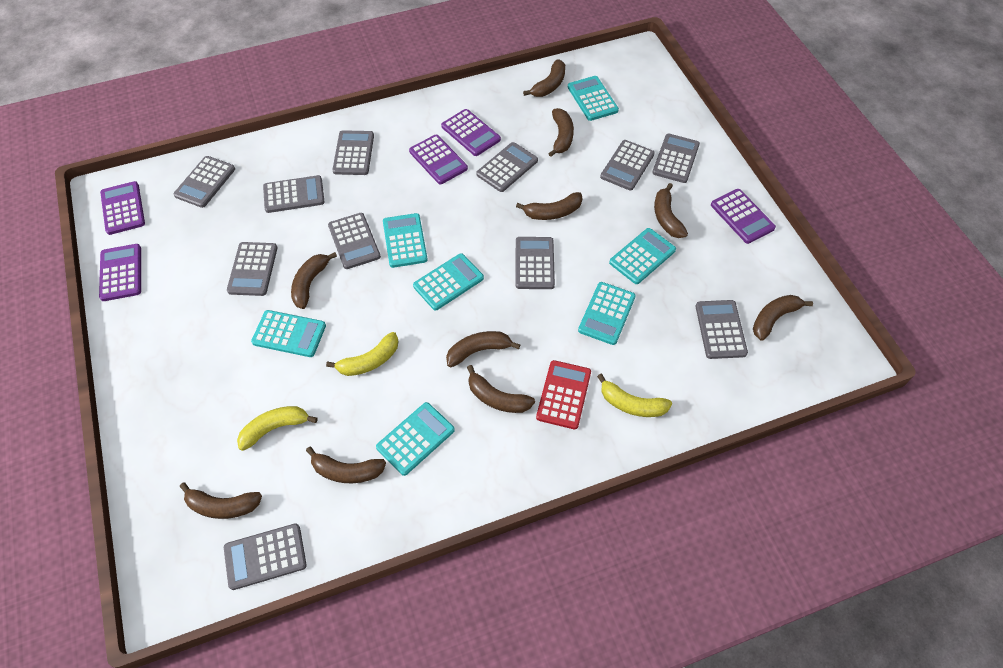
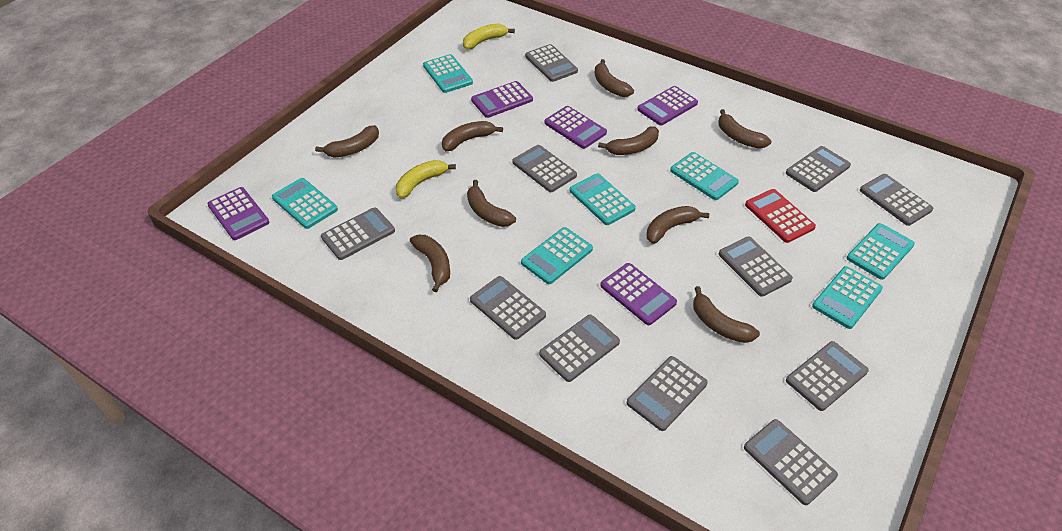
brown banana: 10 -> 9
yellow banana: 3 -> 2

